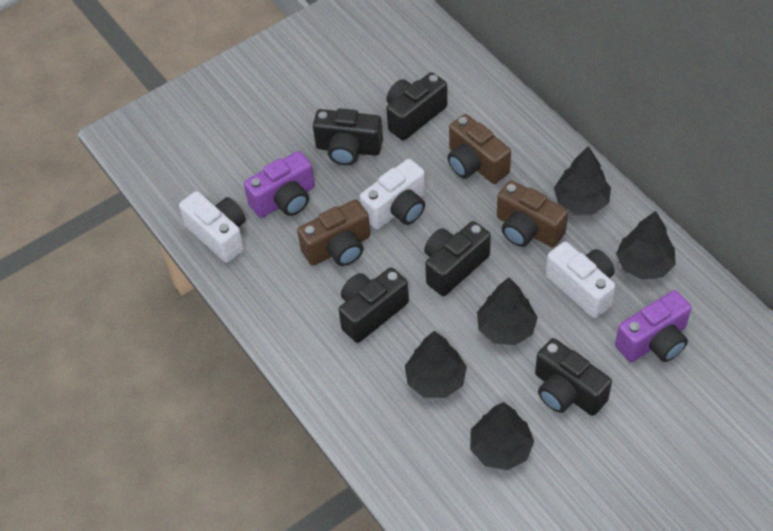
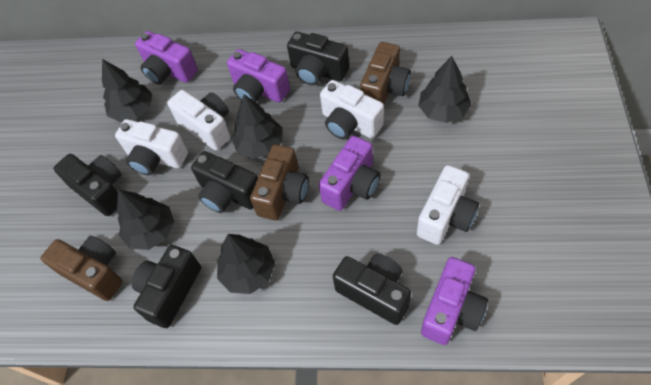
purple camera: 2 -> 4
white camera: 3 -> 4

